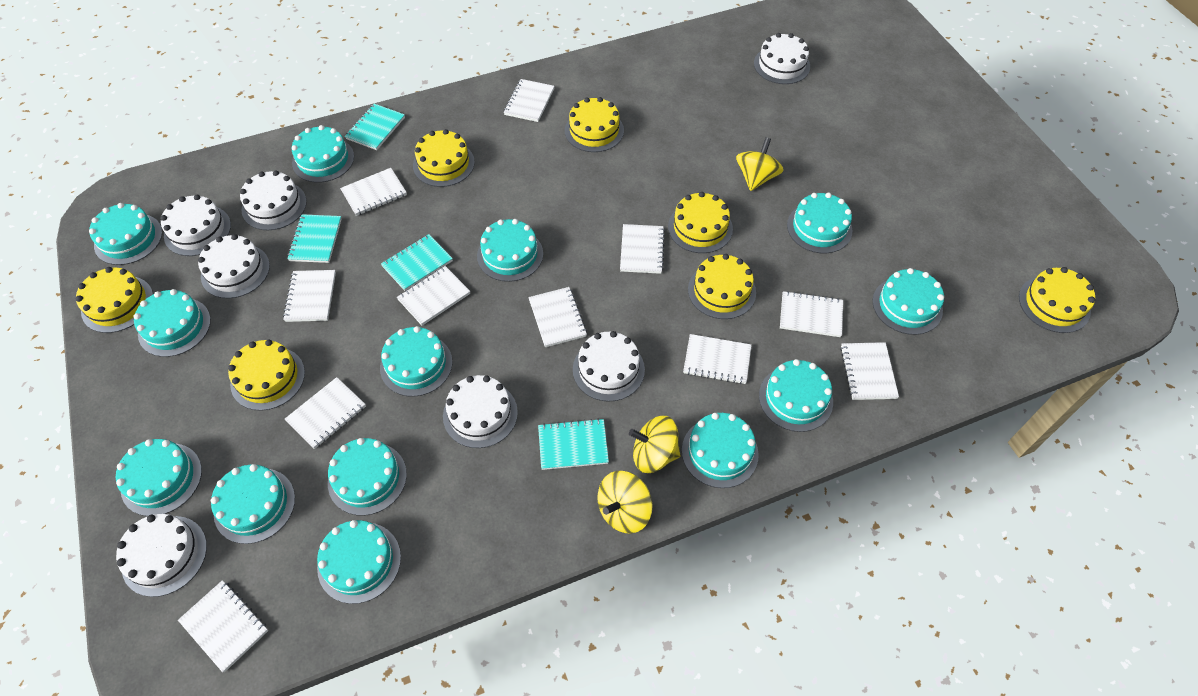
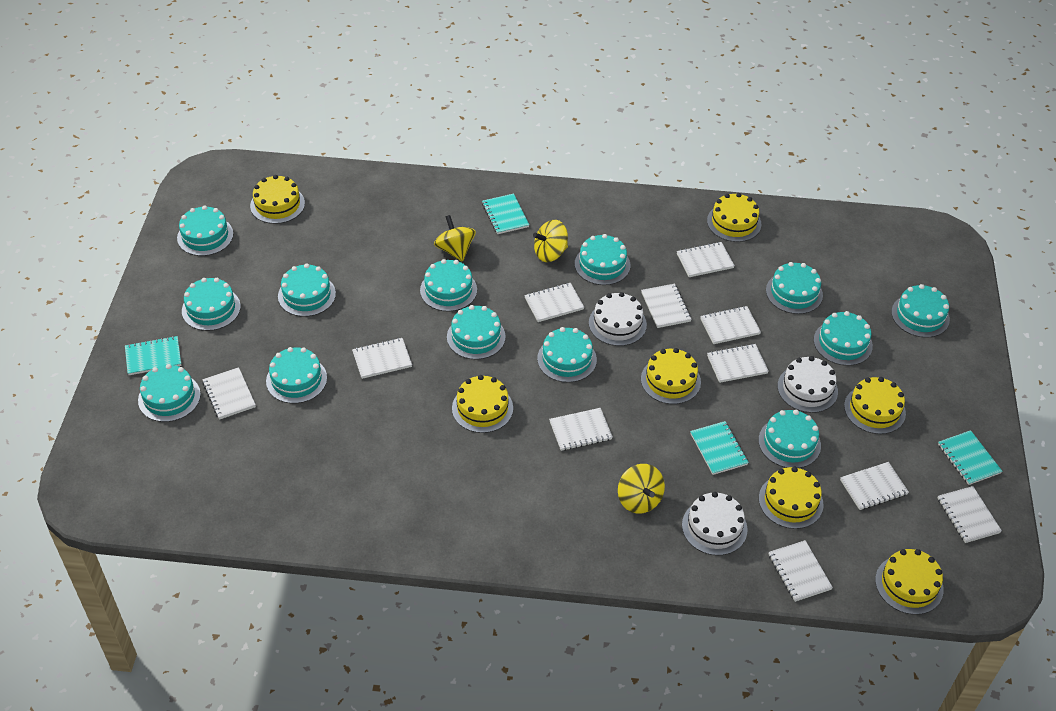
white cake: 7 -> 3

